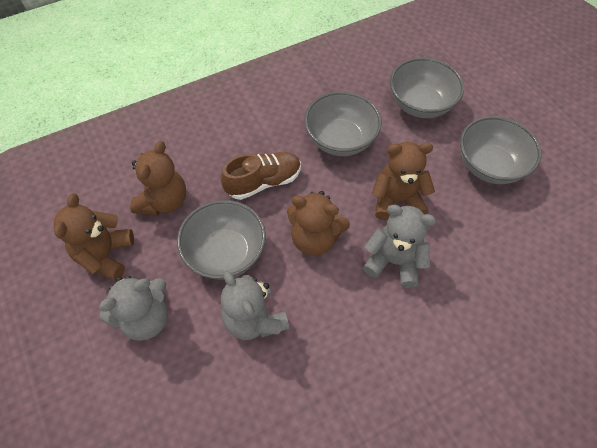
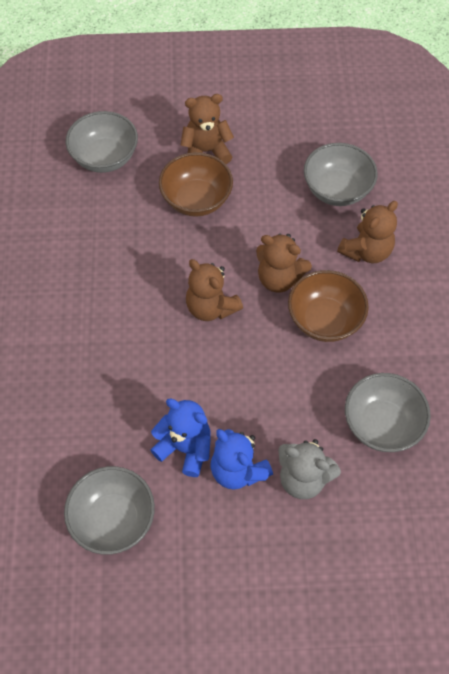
blue teddy bear: 0 -> 2
brown bowl: 0 -> 2
brown shoe: 1 -> 0
grey teddy bear: 3 -> 1

